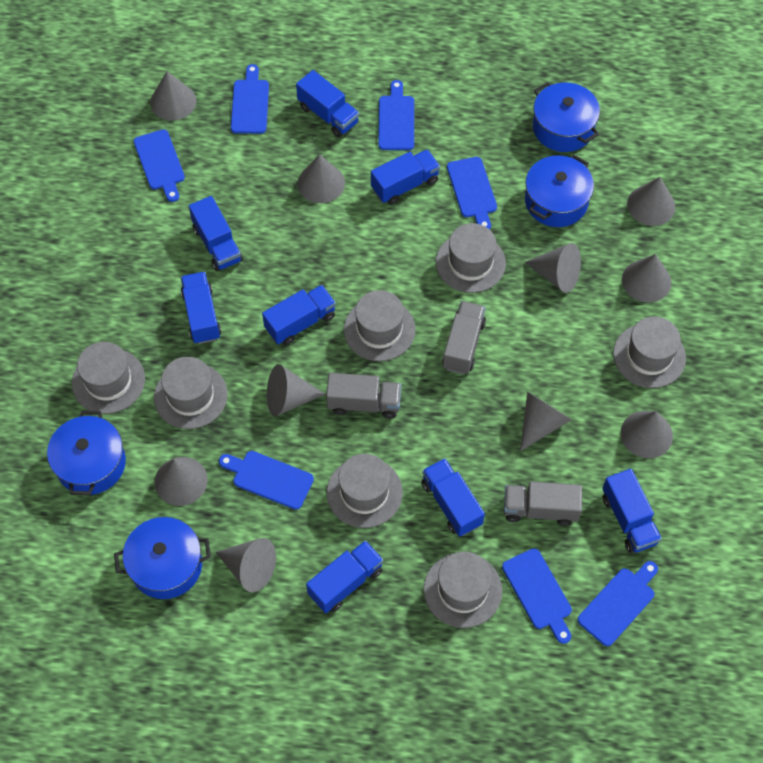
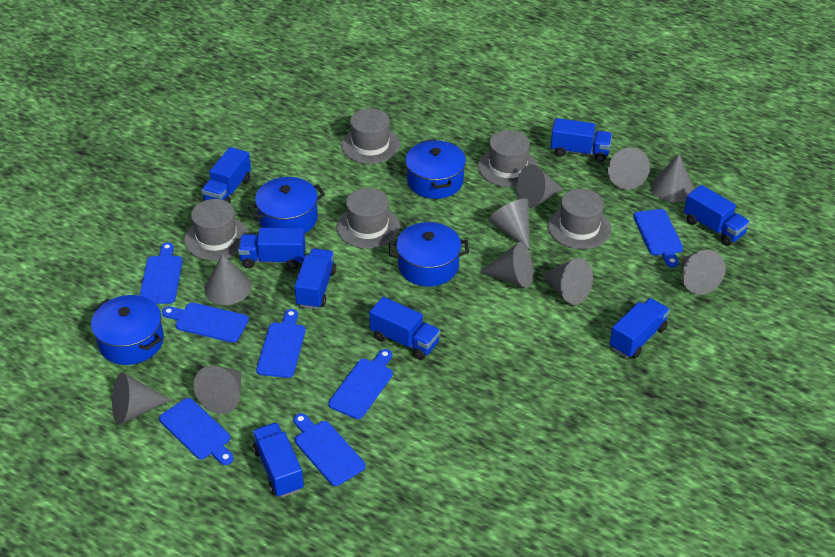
grey hat: 7 -> 5
grey truck: 3 -> 0

